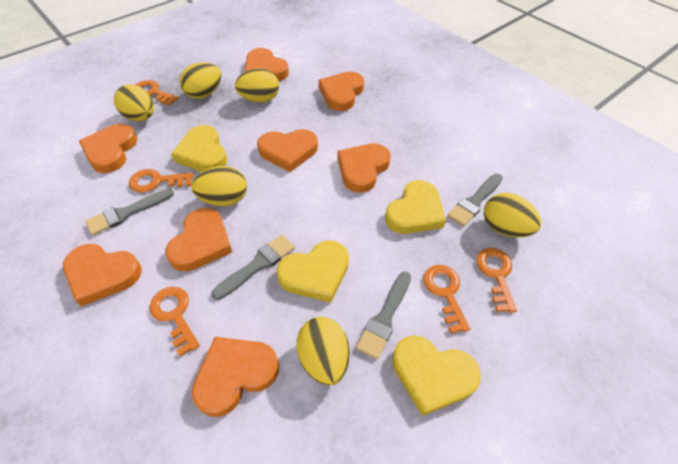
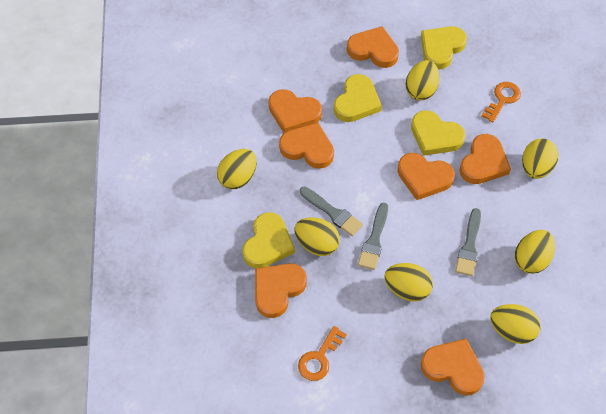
grey brush: 4 -> 3
orange heart: 8 -> 7
orange key: 5 -> 2
yellow egg: 6 -> 7

